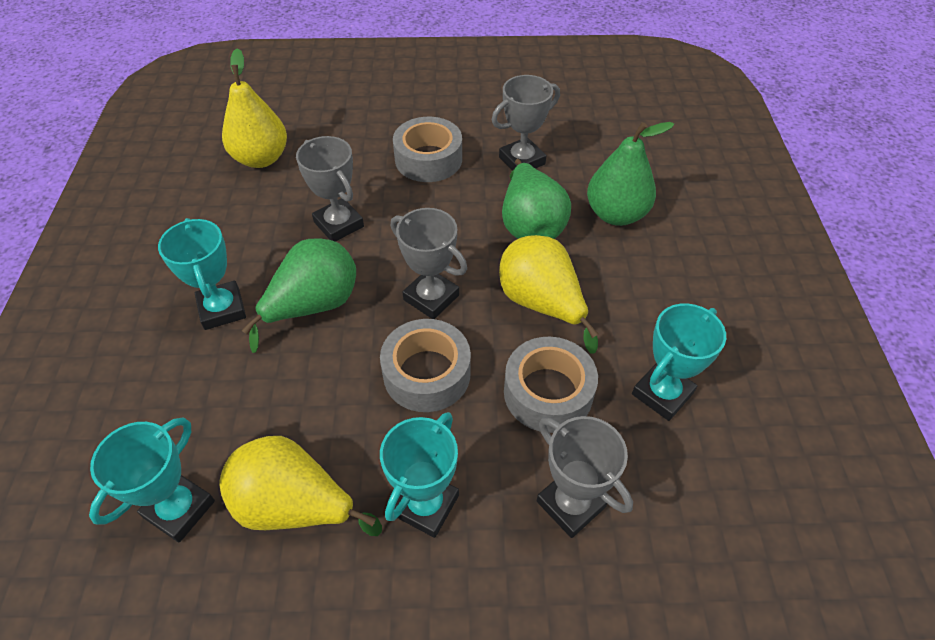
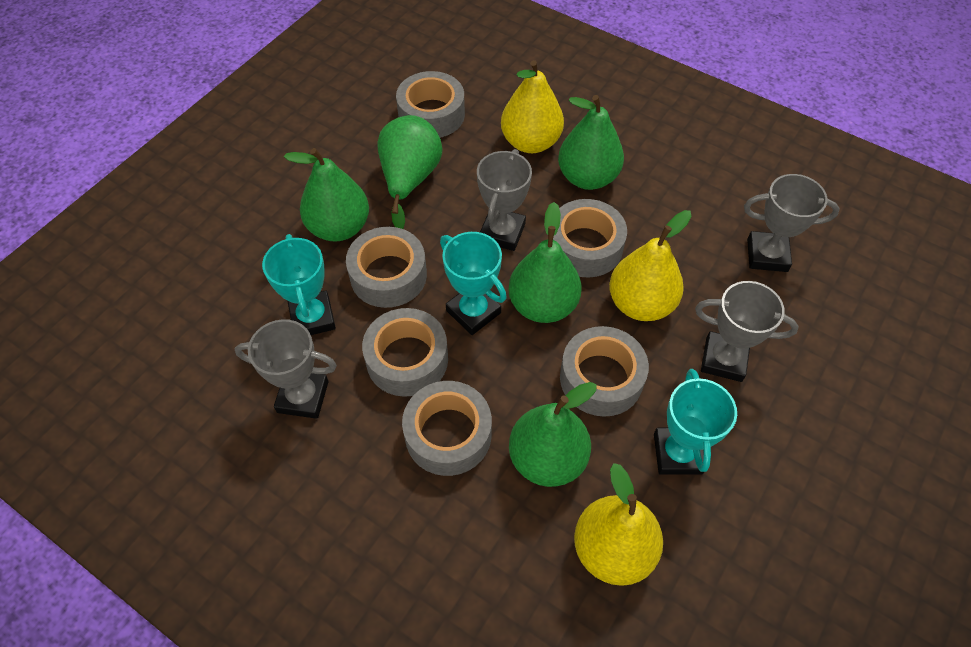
green pear: 3 -> 5
grey tape: 3 -> 6
turquoise trophy: 4 -> 3

